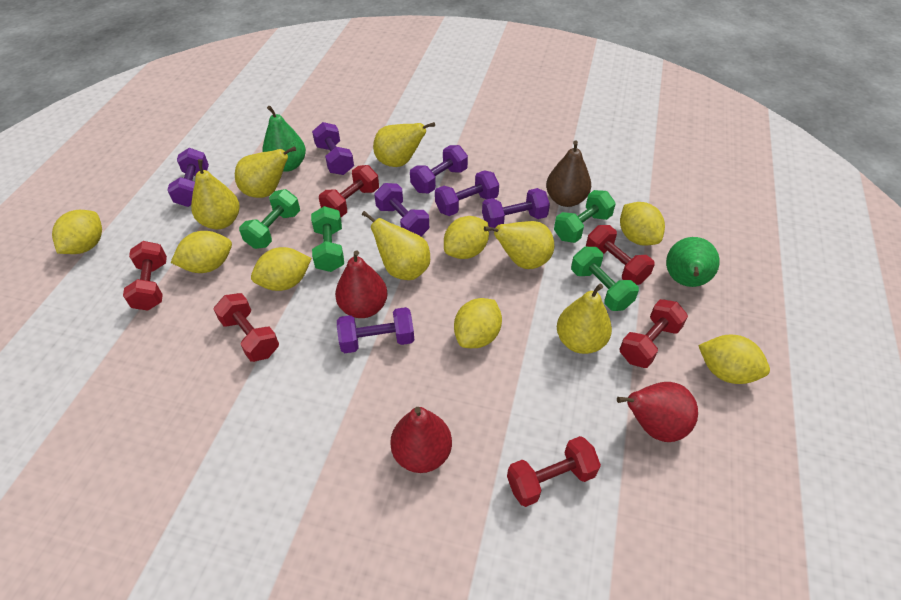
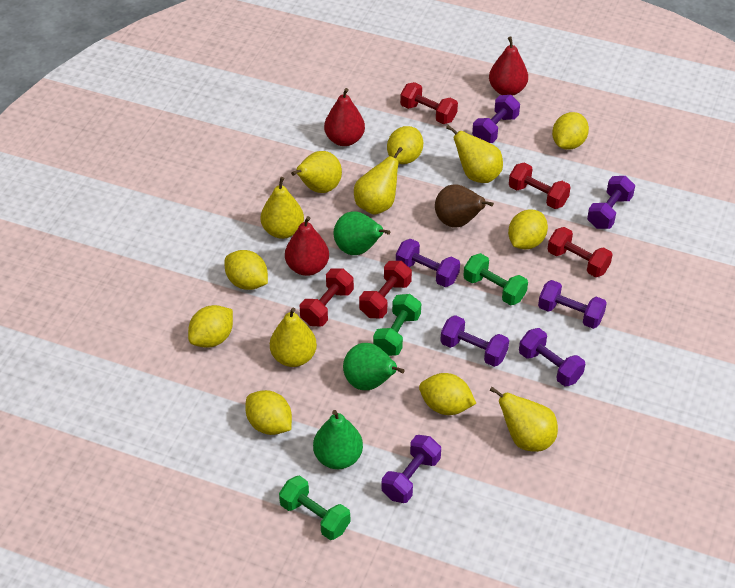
green dumbbell: 4 -> 3
green pear: 2 -> 3
red dumbbell: 6 -> 5

